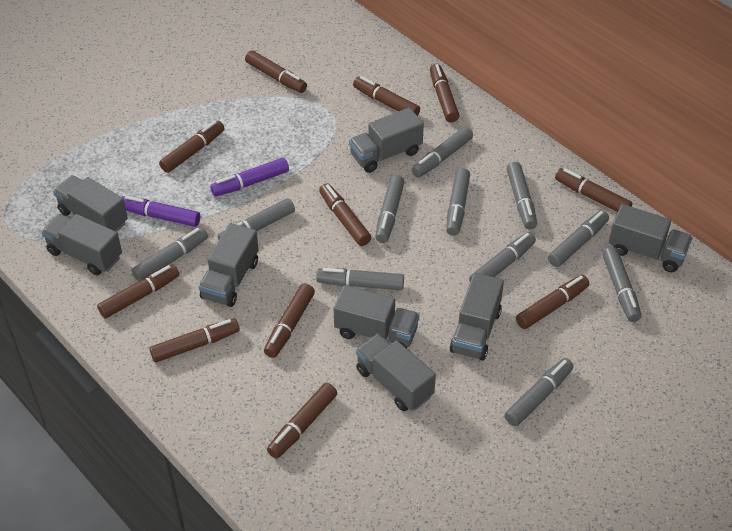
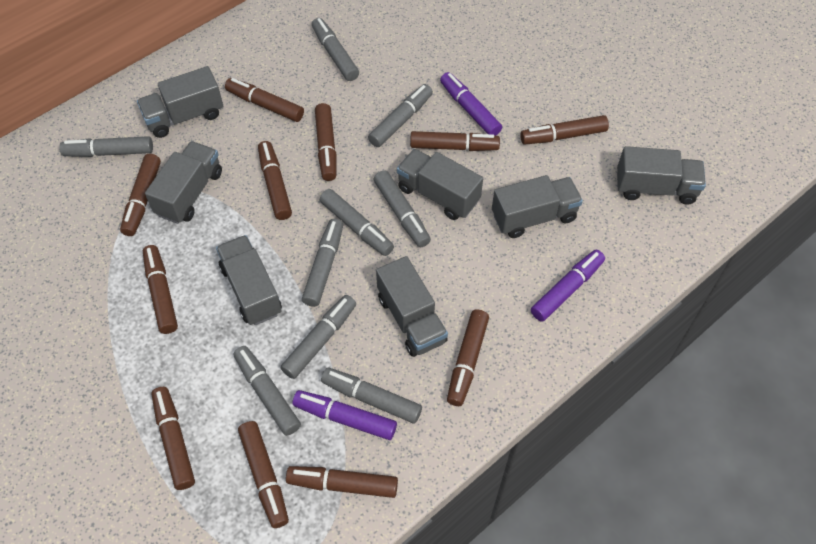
grey marker: 11 -> 9
grey truck: 8 -> 7
purple marker: 2 -> 3

